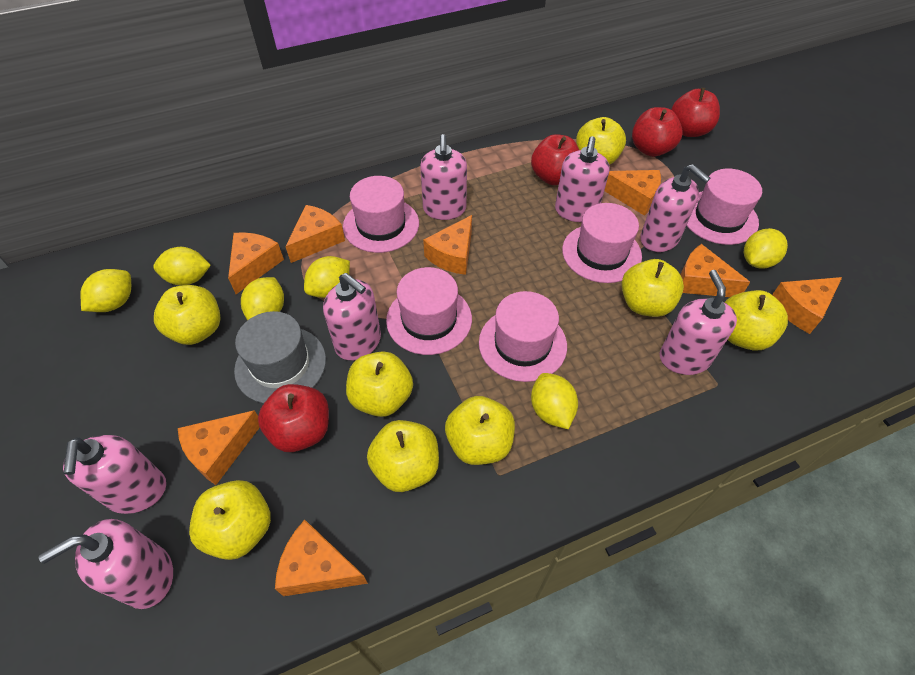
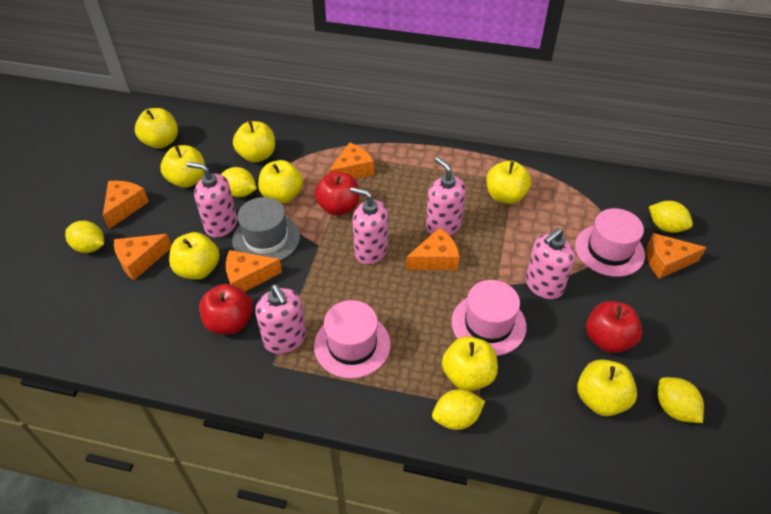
orange cheese: 8 -> 6
pink hat: 5 -> 3
pink soap dispenser: 7 -> 5
red apple: 4 -> 3
yellow lemon: 6 -> 5

